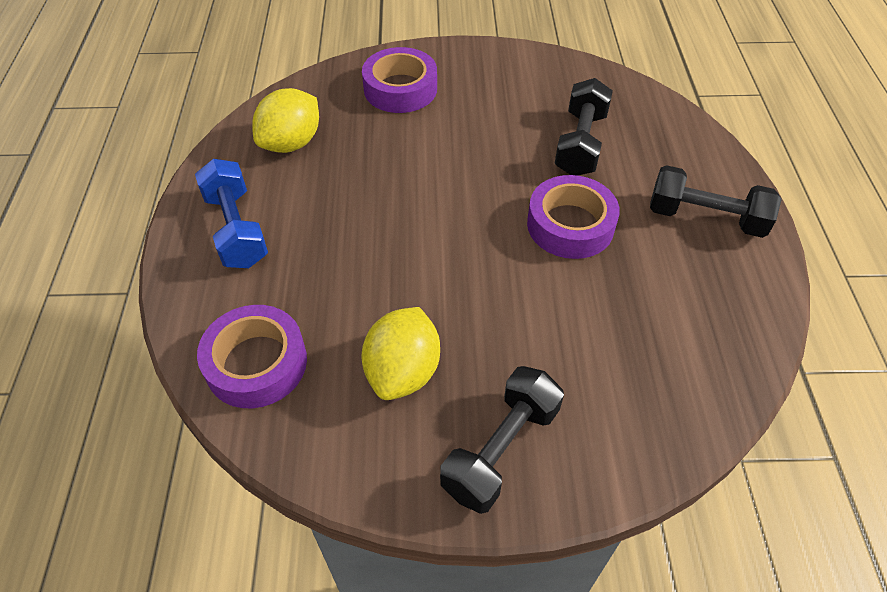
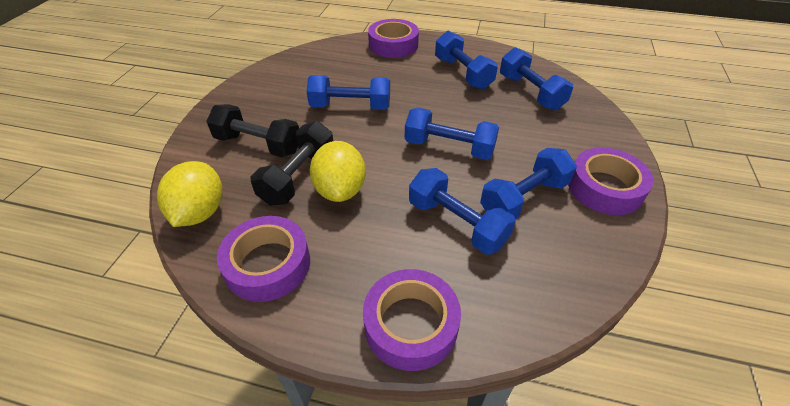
black dumbbell: 3 -> 2
blue dumbbell: 1 -> 6
purple tape: 3 -> 4

